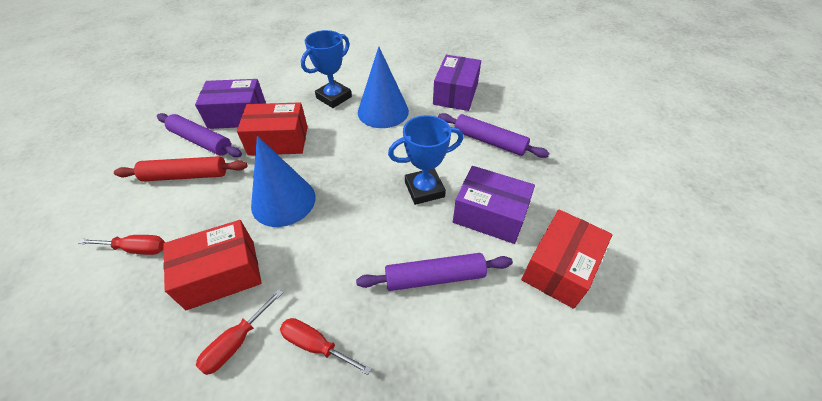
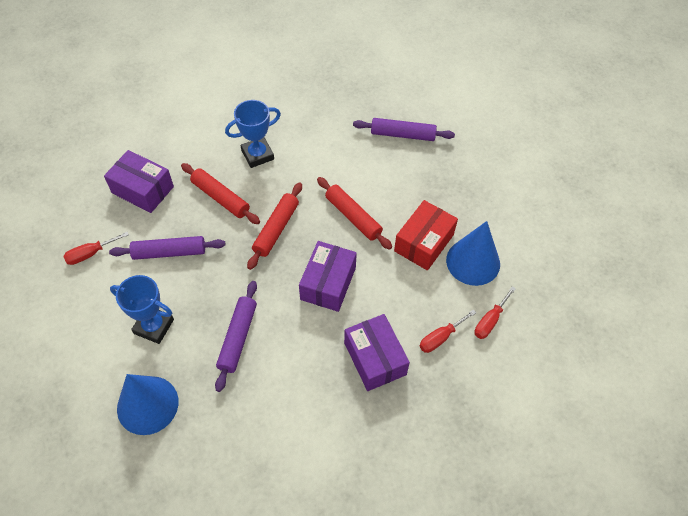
red box: 3 -> 1
red rolling pin: 1 -> 3

